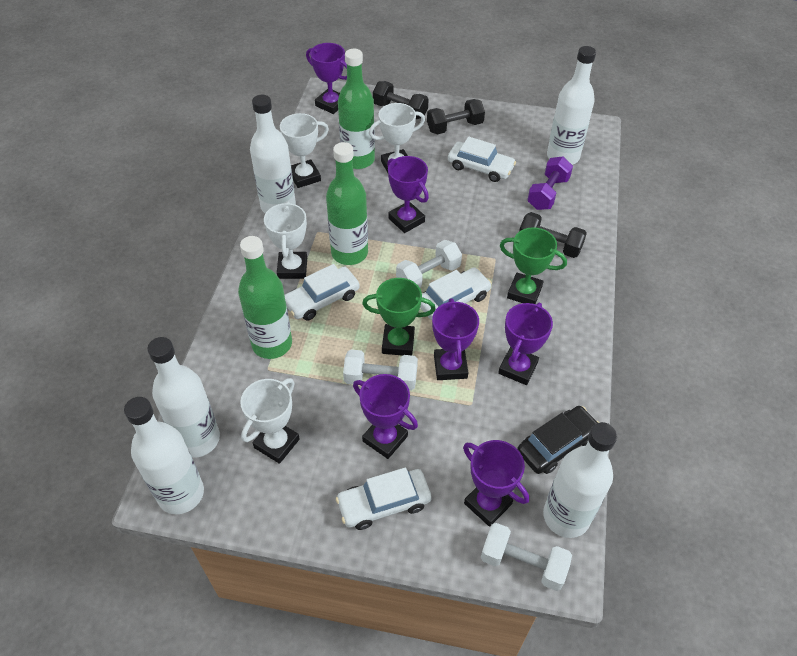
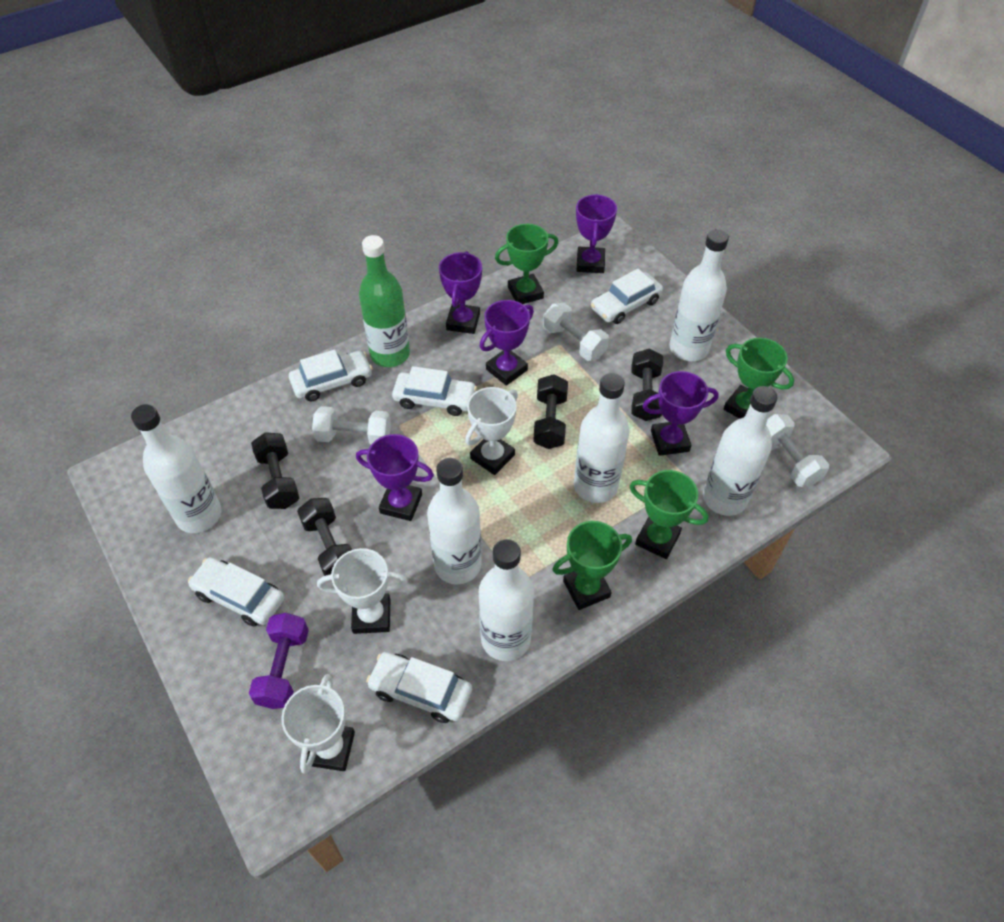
black car: 1 -> 0
black dumbbell: 3 -> 4
green bottle: 3 -> 1
green trophy: 2 -> 4
purple trophy: 6 -> 5
white bottle: 5 -> 6
white car: 4 -> 5
white trophy: 4 -> 3

